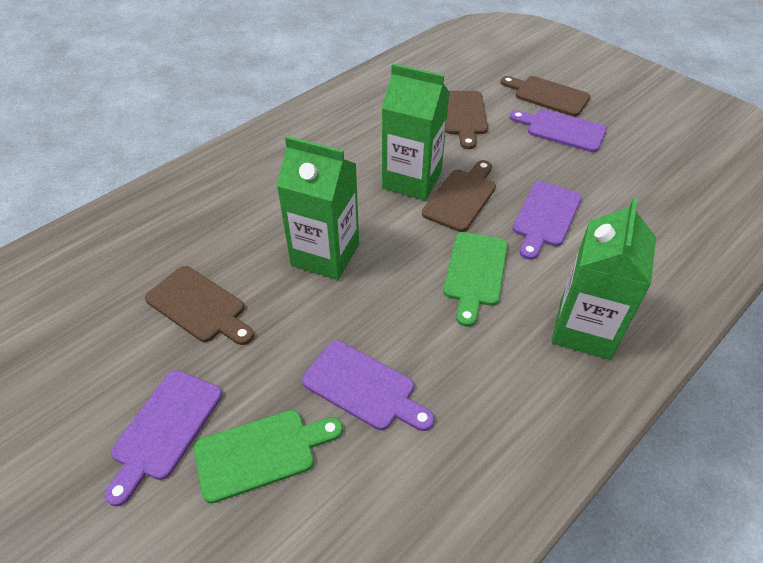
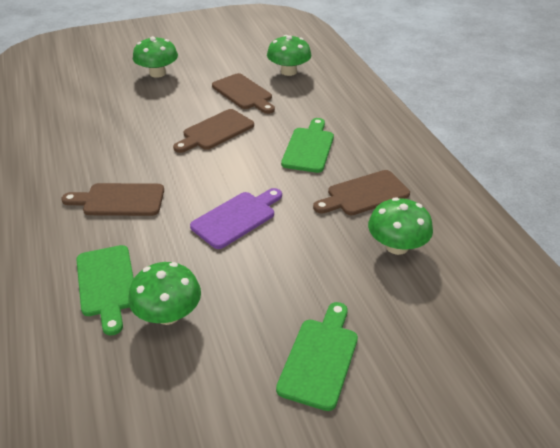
green carton: 3 -> 0
green cutting board: 2 -> 3
green mushroom: 0 -> 4
purple cutting board: 4 -> 1

